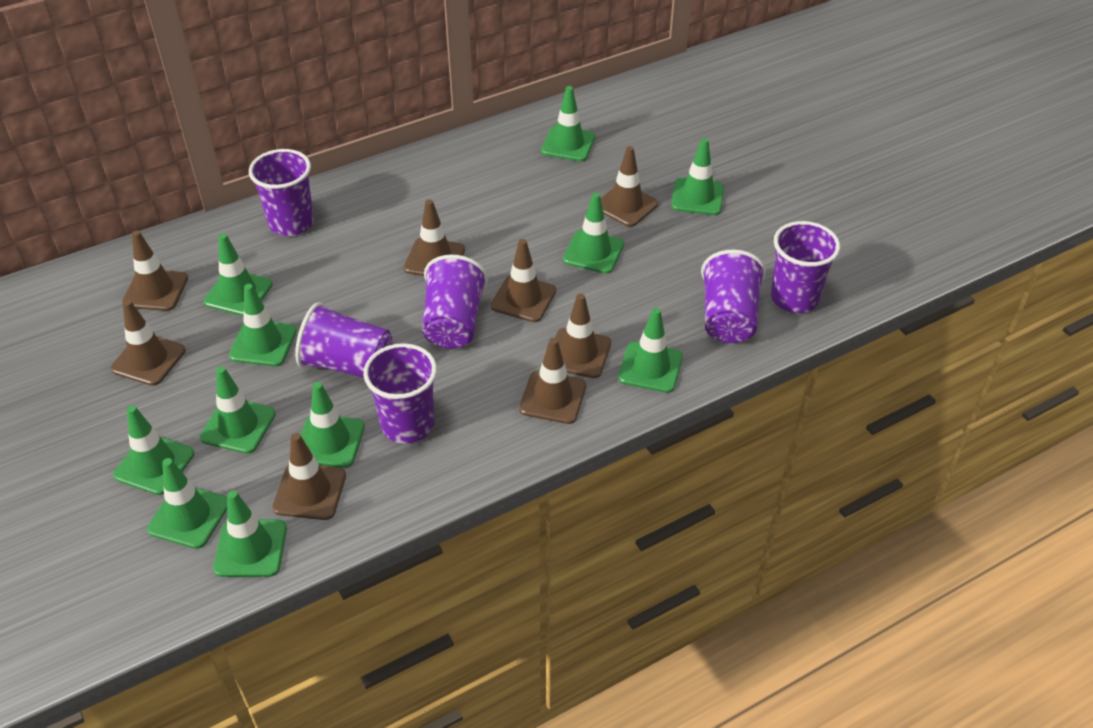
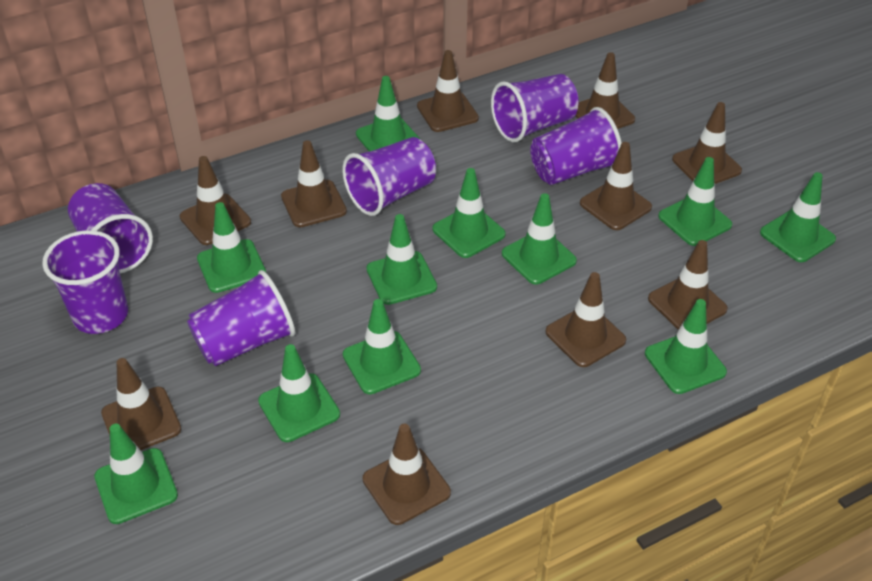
brown traffic cone: 8 -> 10

